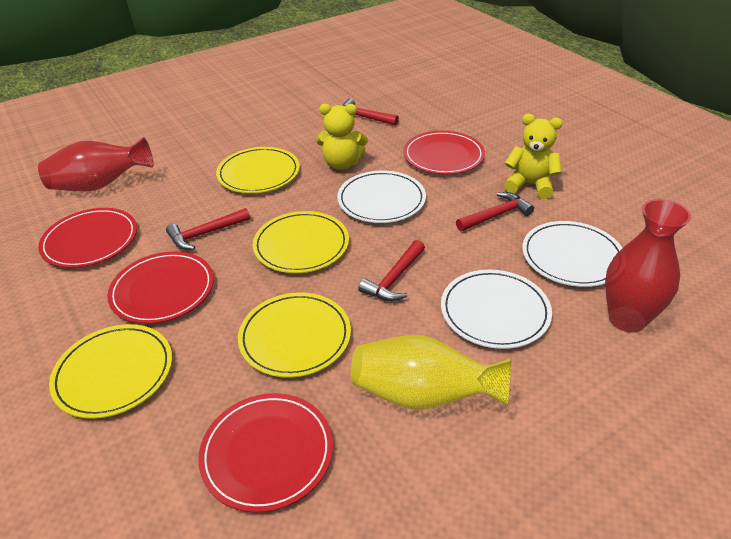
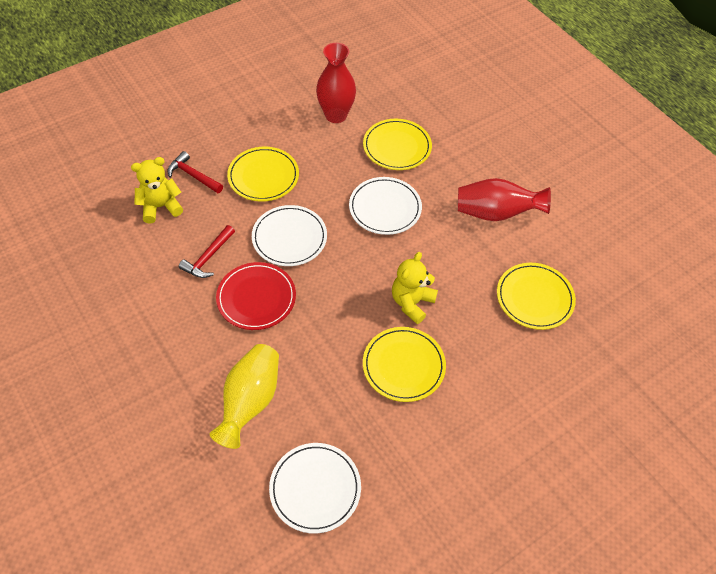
red hammer: 4 -> 2
red plate: 4 -> 1

